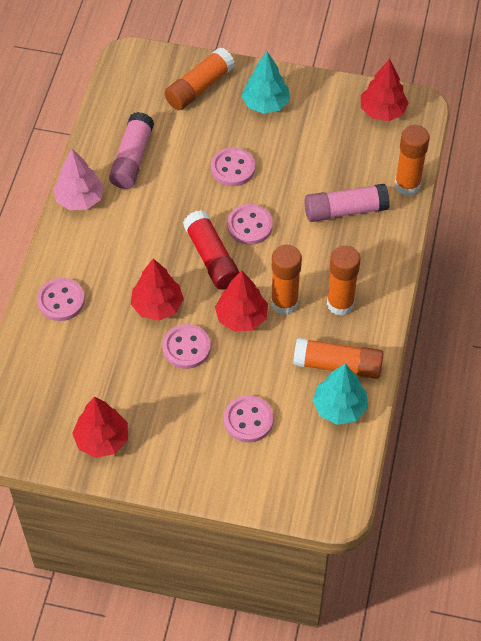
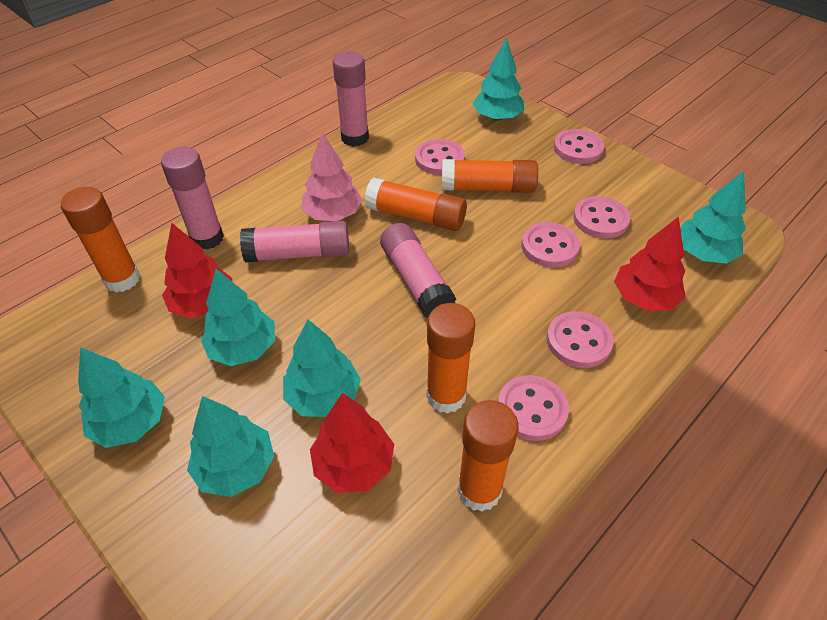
pink button: 5 -> 6
pink glue stick: 2 -> 4
red glue stick: 1 -> 0
red tree: 4 -> 3
turquoise tree: 2 -> 6

